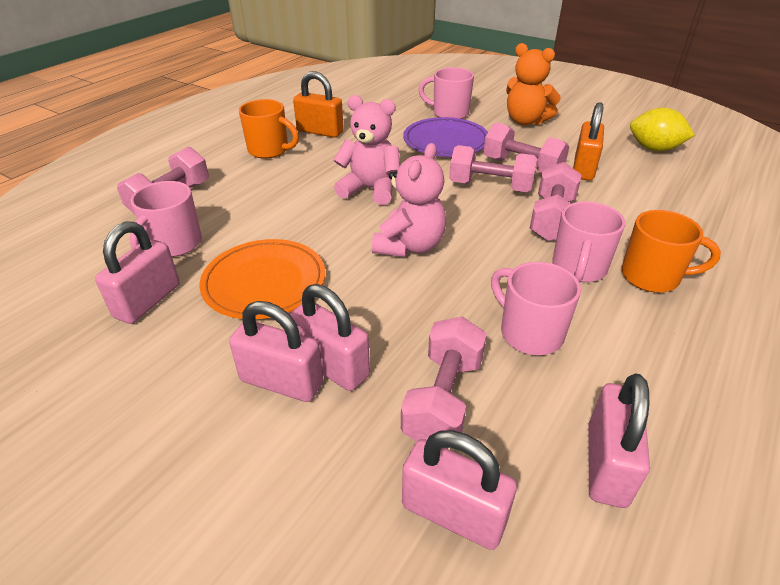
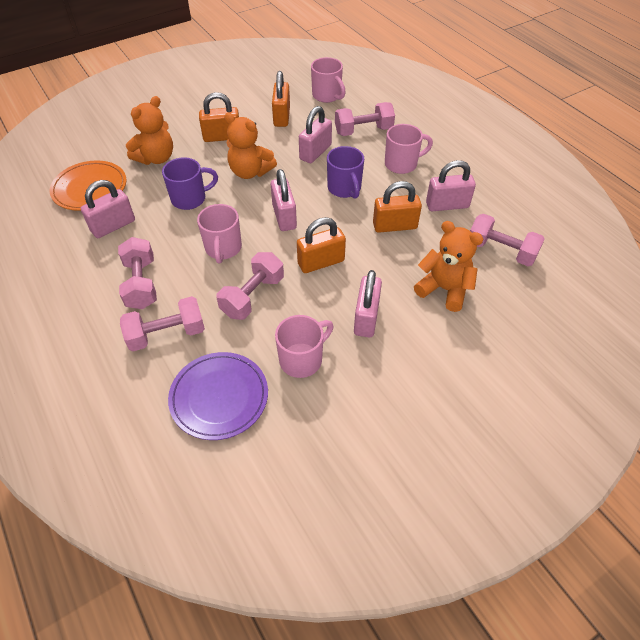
orange mug: 2 -> 0
orange padlock: 2 -> 4
orange teddy bear: 1 -> 3
pink teddy bear: 2 -> 0
purple mug: 0 -> 2
yellow lemon: 1 -> 0

